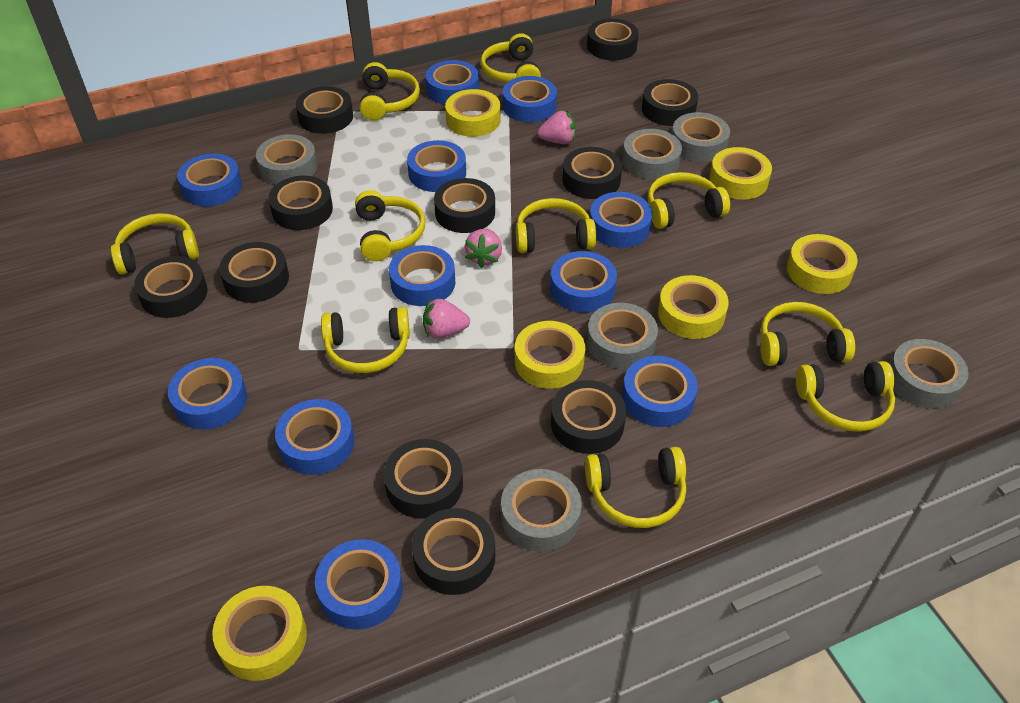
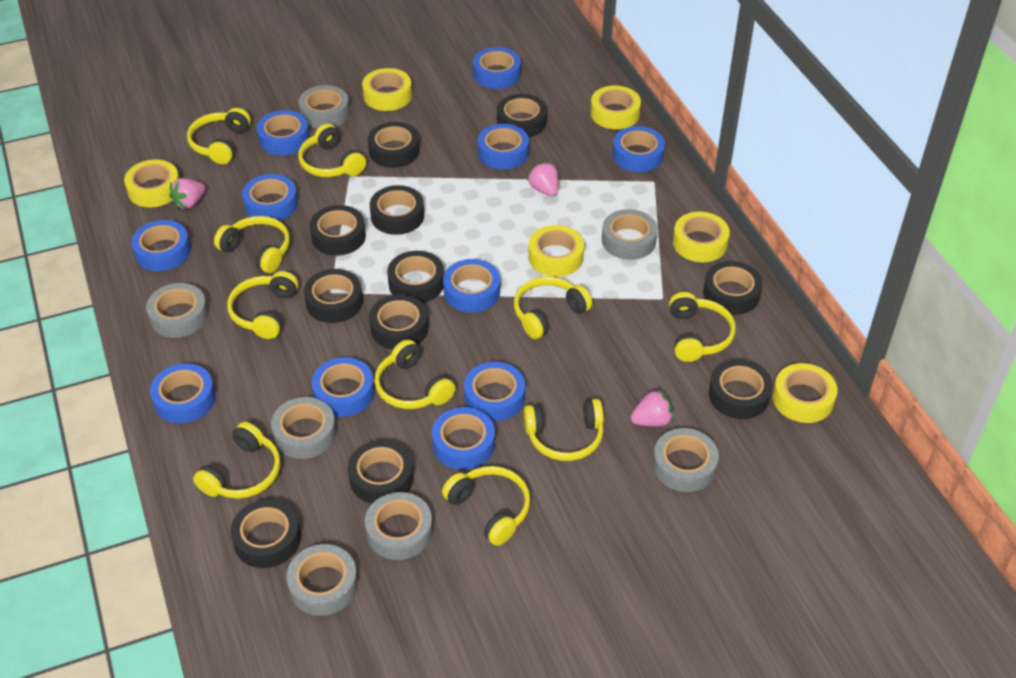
grey tape: 6 -> 7

